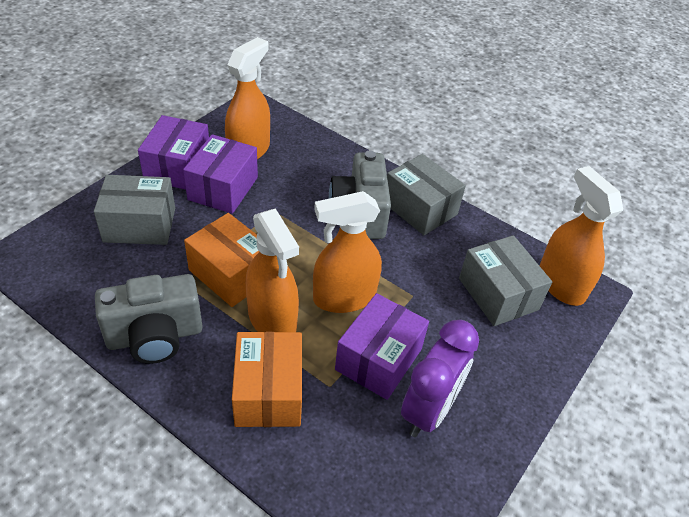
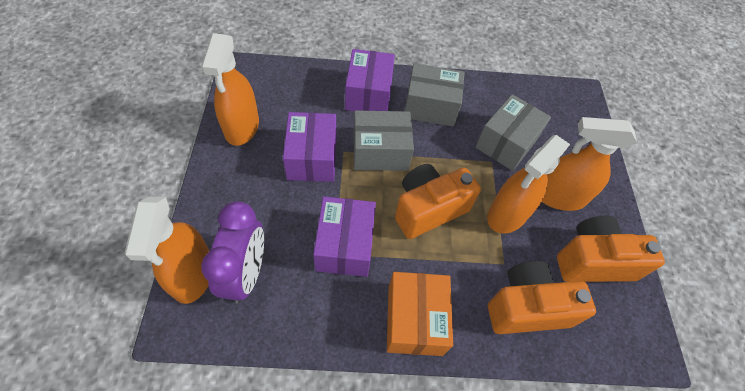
grey camera: 2 -> 0
orange box: 2 -> 1
orange camera: 0 -> 3

